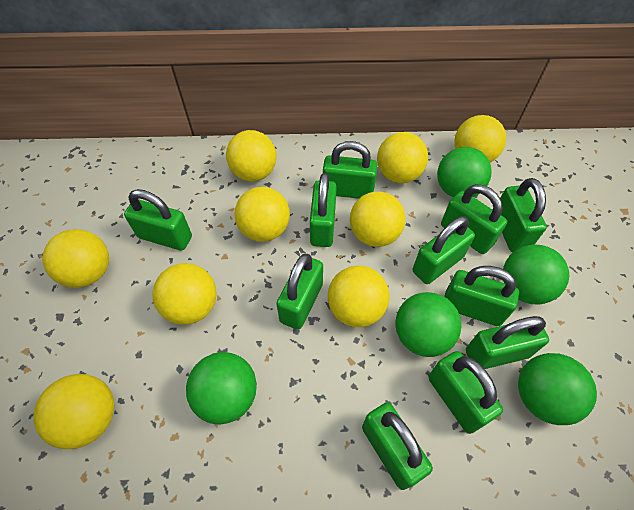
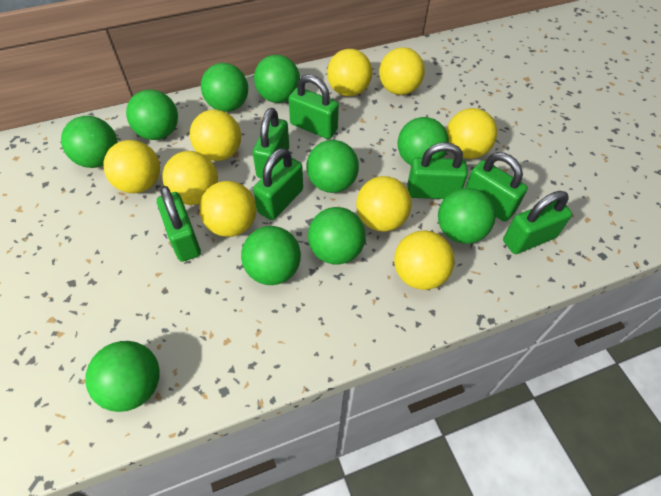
green ball: 5 -> 10
green padlock: 11 -> 7

